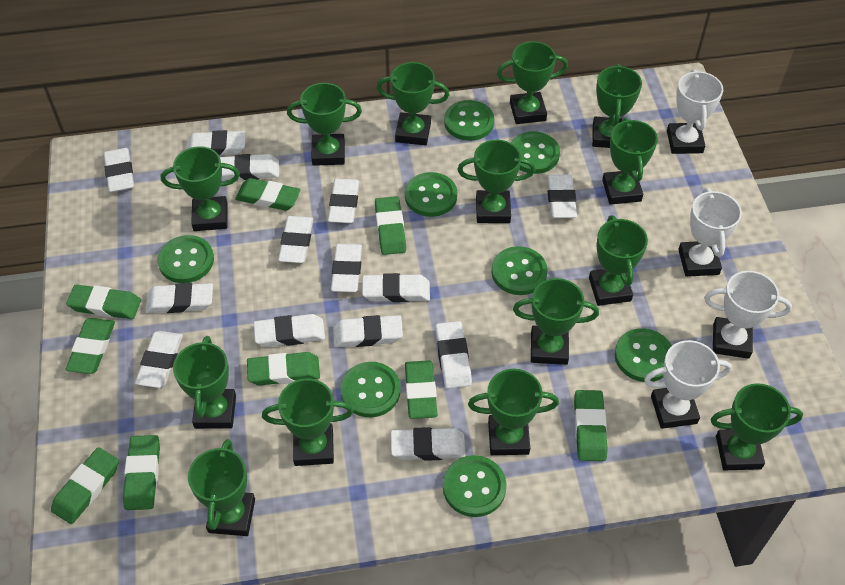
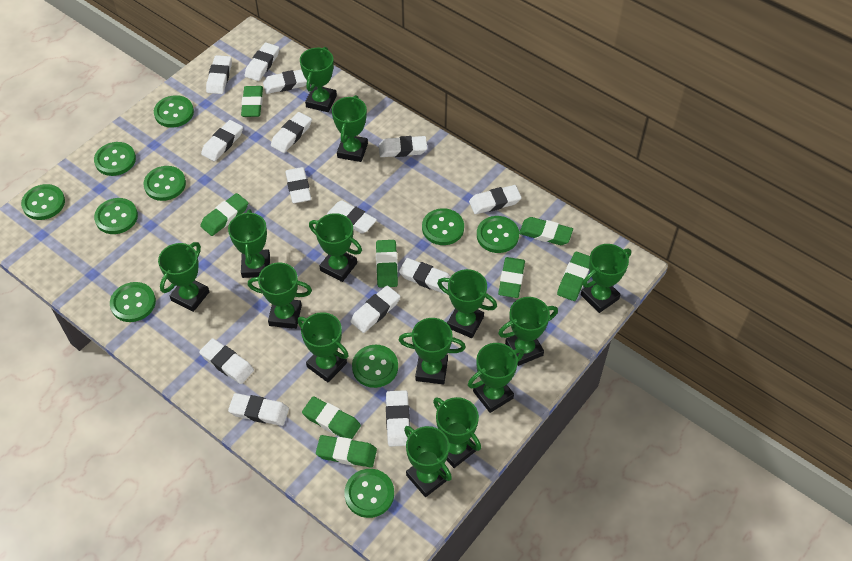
green button: 8 -> 10
green eraser: 9 -> 8
white trophy: 4 -> 0

